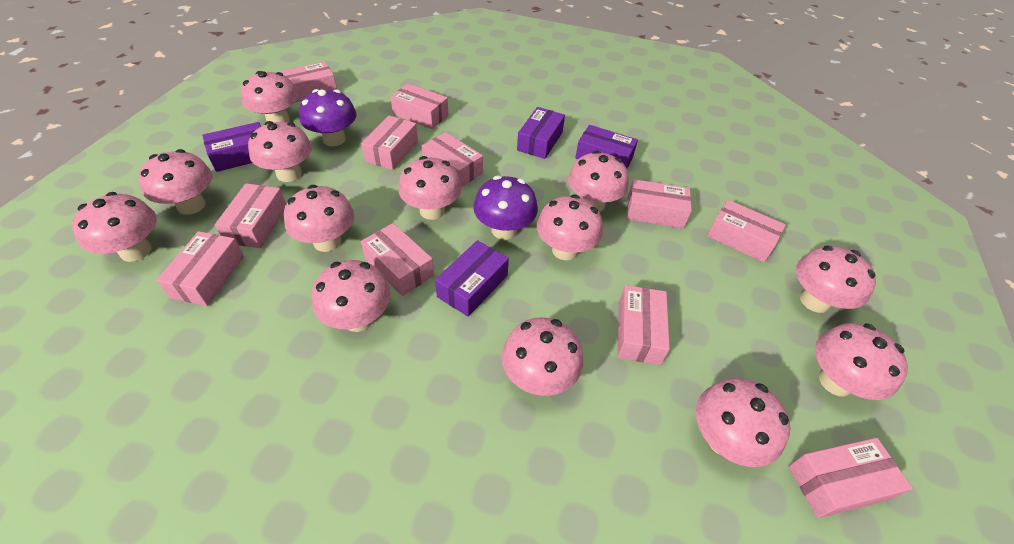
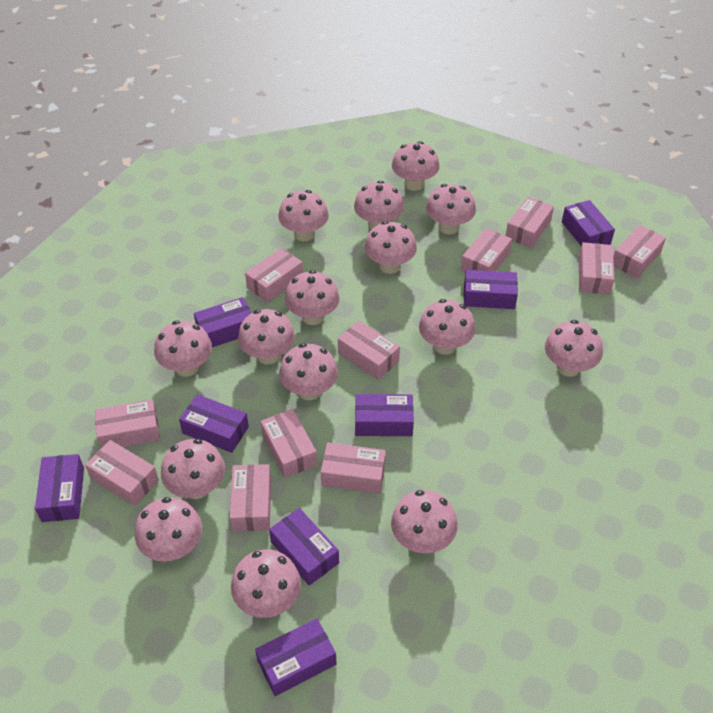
pink mushroom: 13 -> 15
purple box: 4 -> 8
purple mushroom: 2 -> 0

